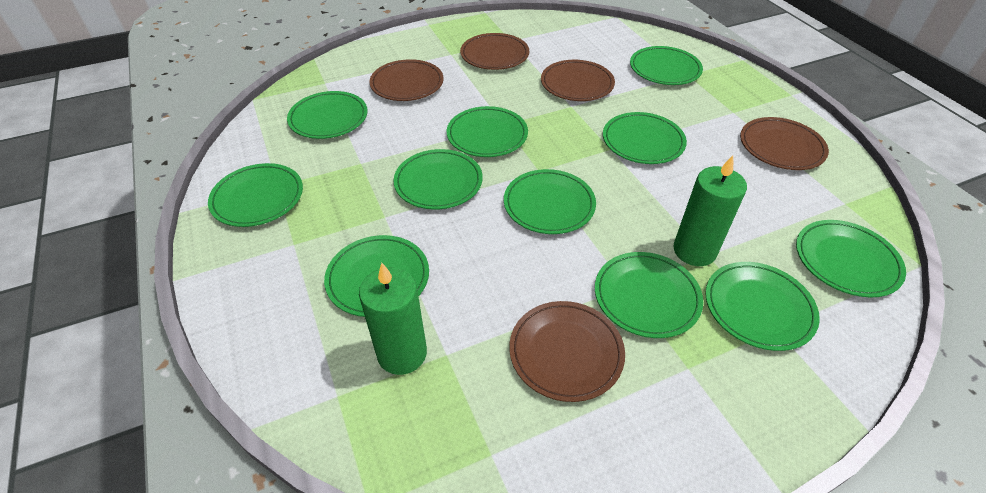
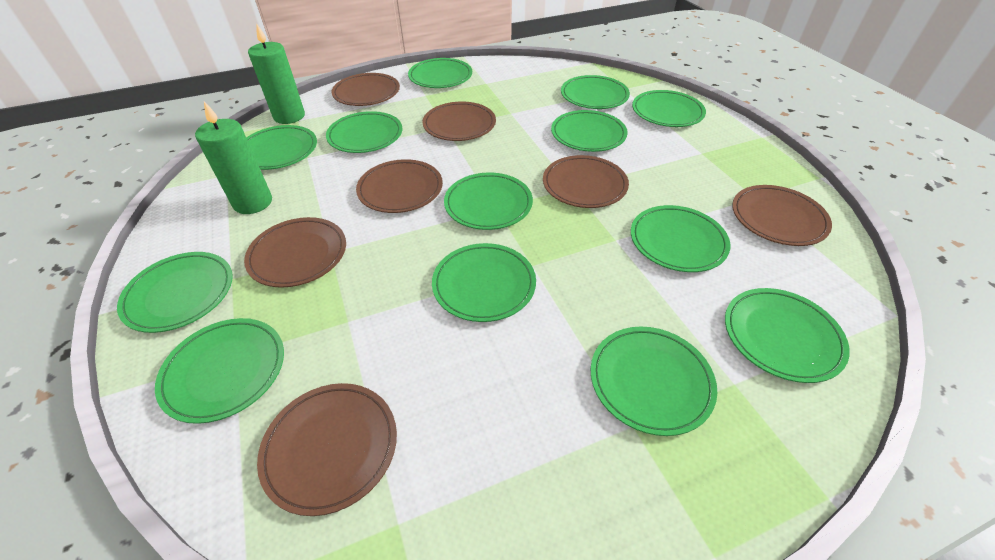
brown plate: 5 -> 7
green plate: 11 -> 13

